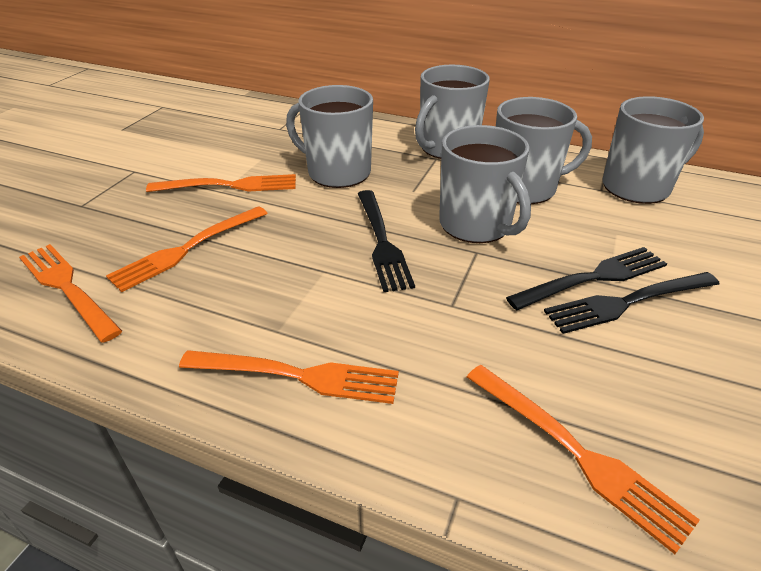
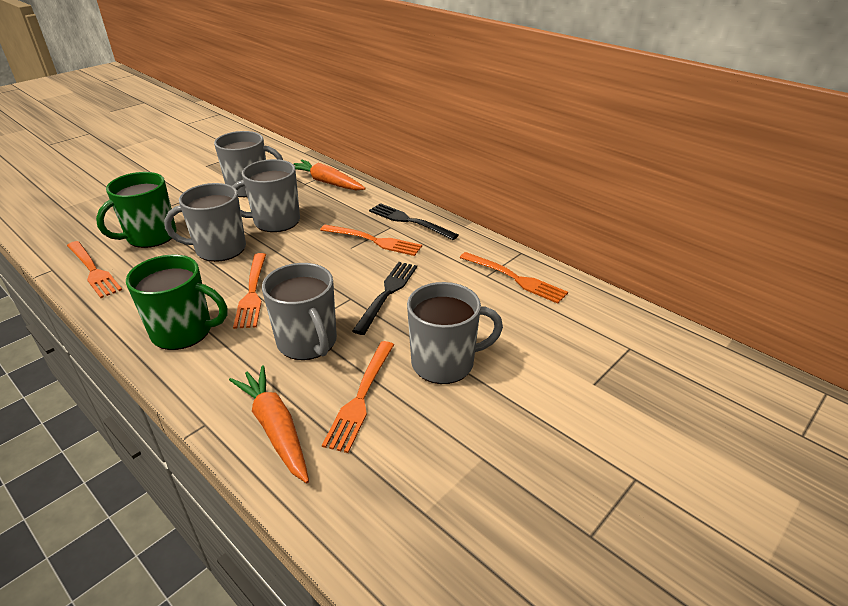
black fork: 3 -> 2
green mug: 0 -> 2
orange carrot: 0 -> 2

